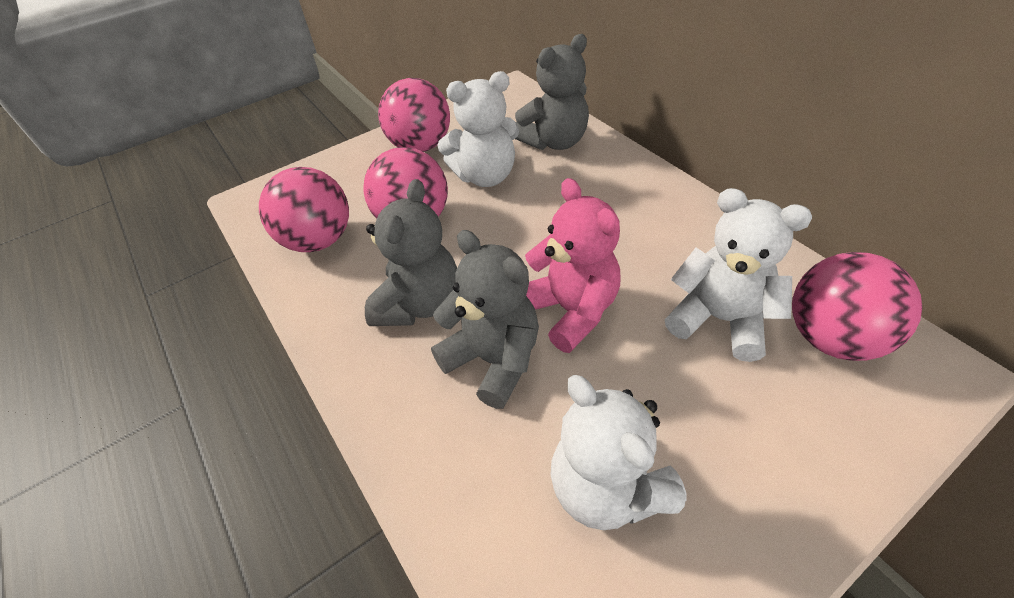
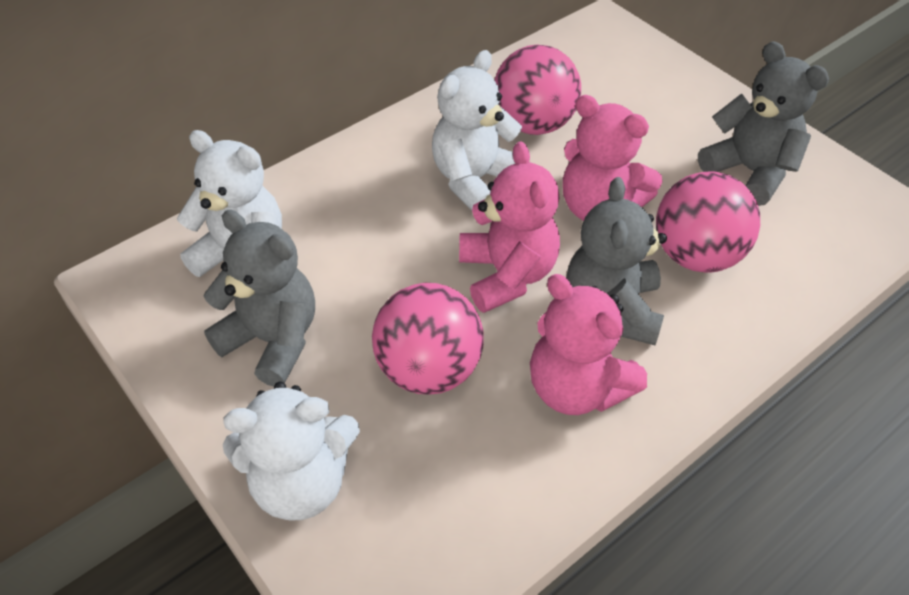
pink ball: 4 -> 3
pink teddy bear: 1 -> 3

